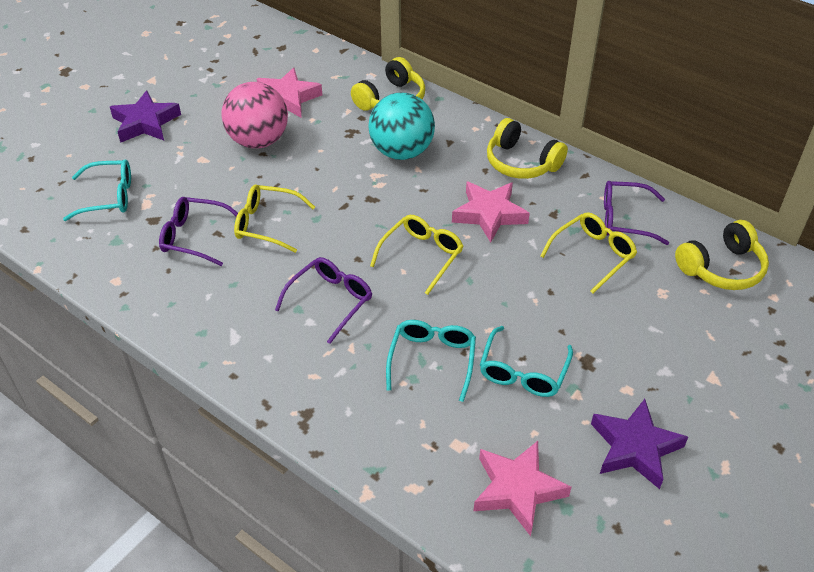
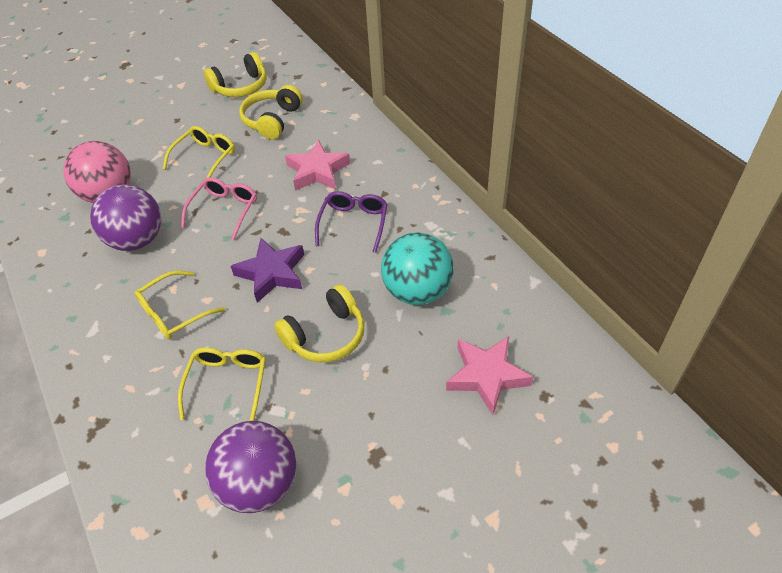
pink glasses: 0 -> 1
pink star: 3 -> 2
purple ball: 0 -> 2
purple glasses: 3 -> 1
purple star: 2 -> 1
turquoise glasses: 3 -> 0

